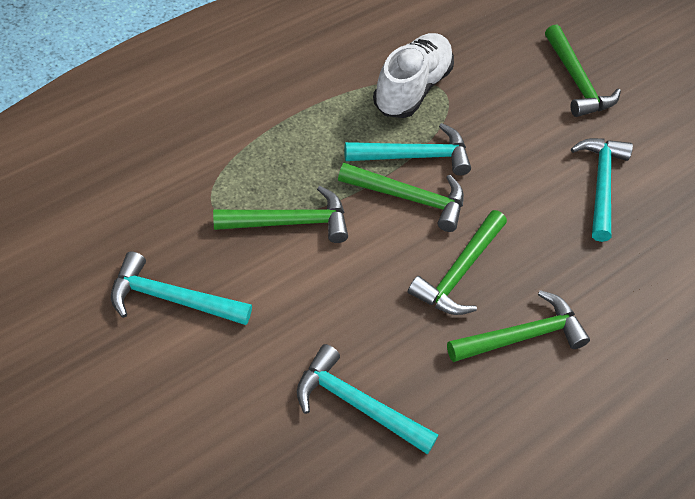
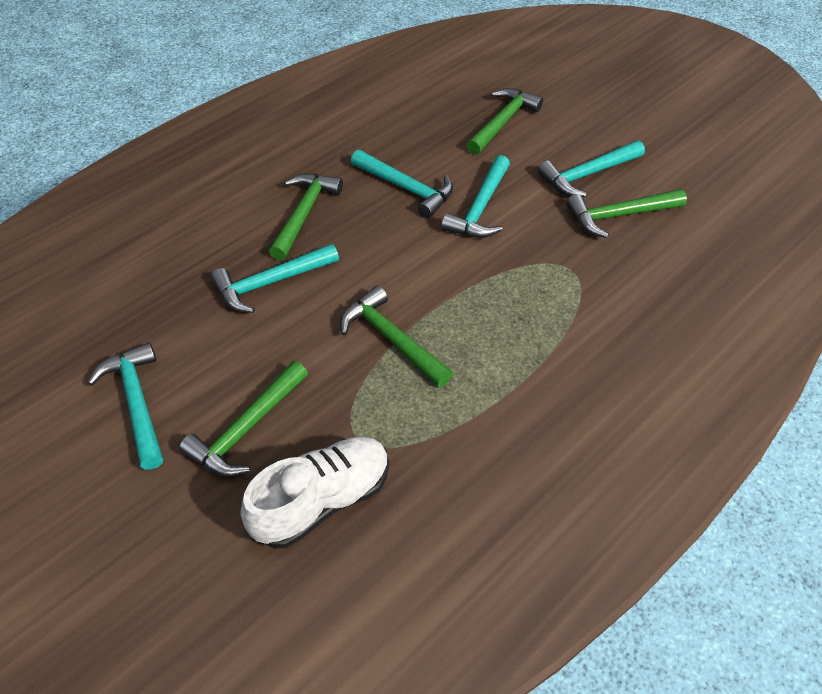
turquoise hammer: 4 -> 5

